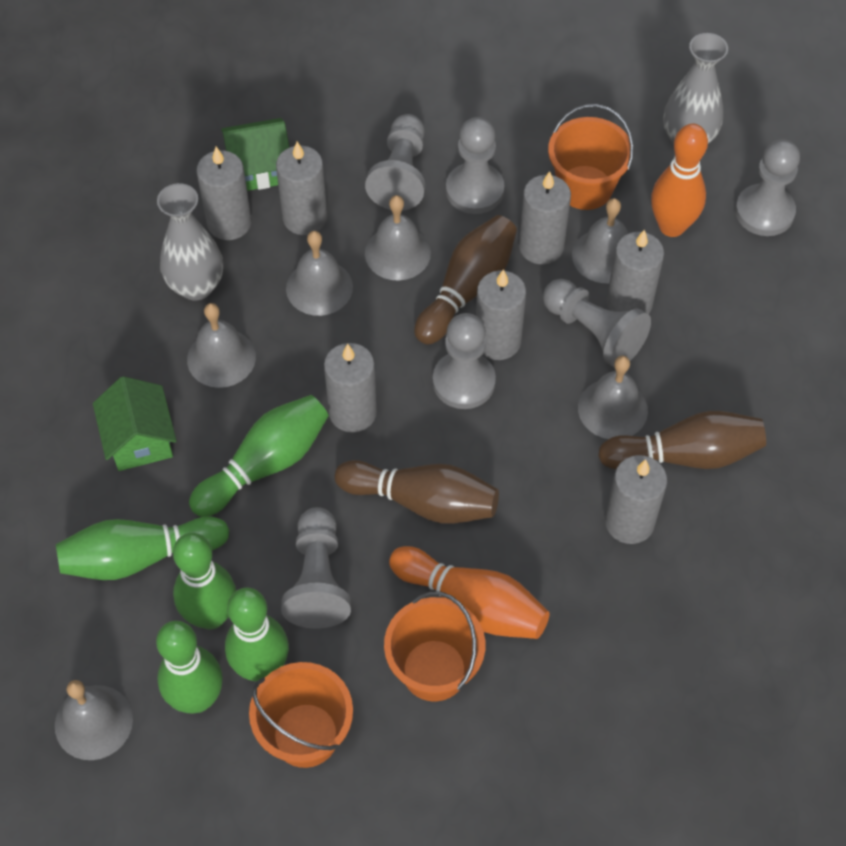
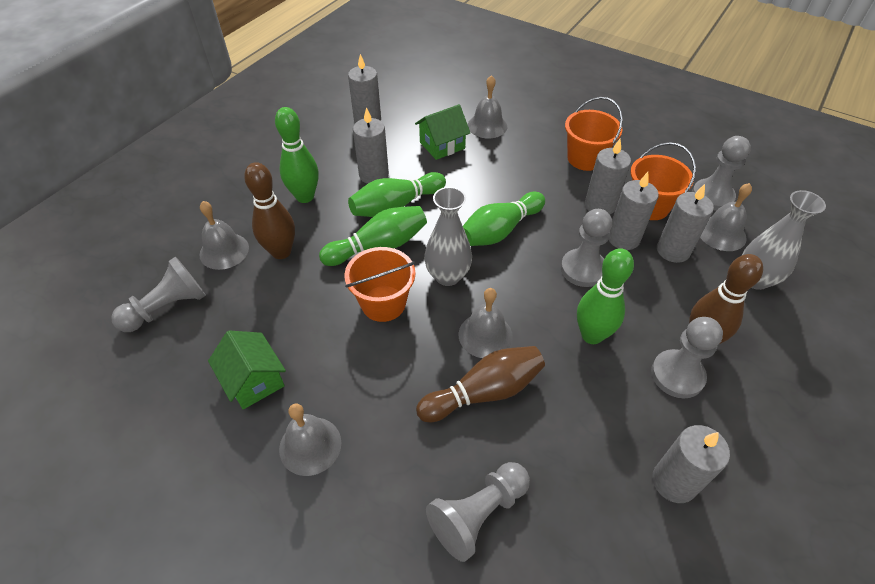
grey bell: 6 -> 5
grey candle: 7 -> 6
grey pawn: 6 -> 5
orange bowling pin: 2 -> 0

